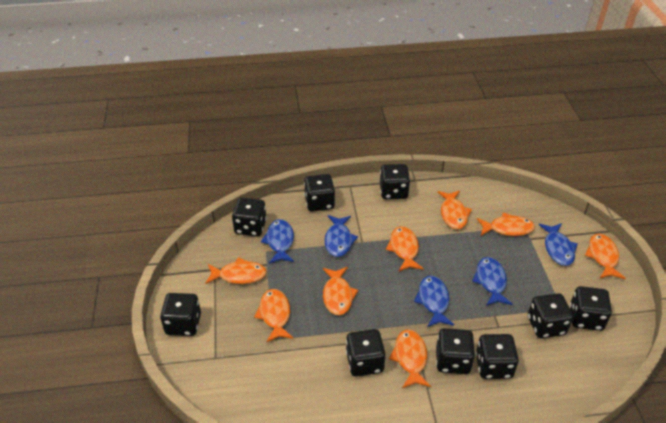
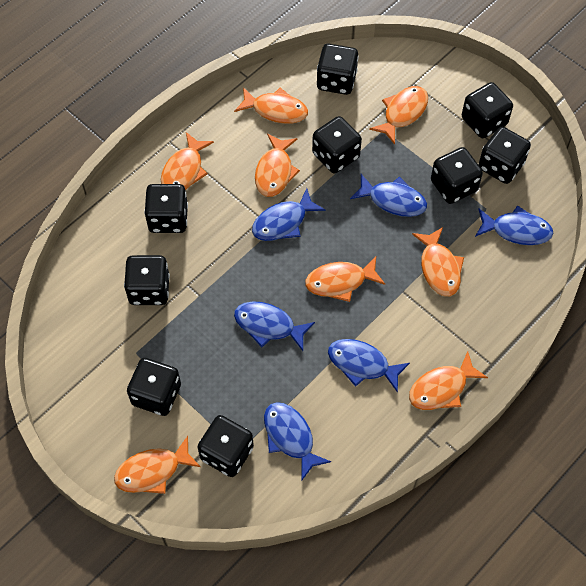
blue fish: 5 -> 6

